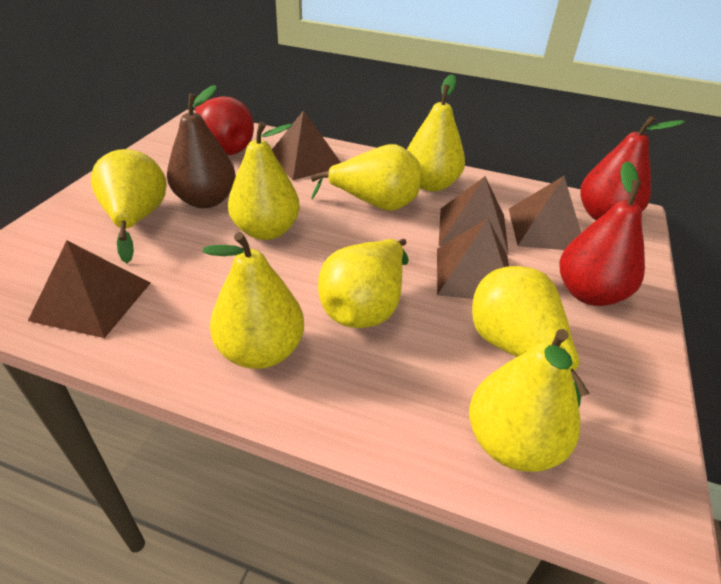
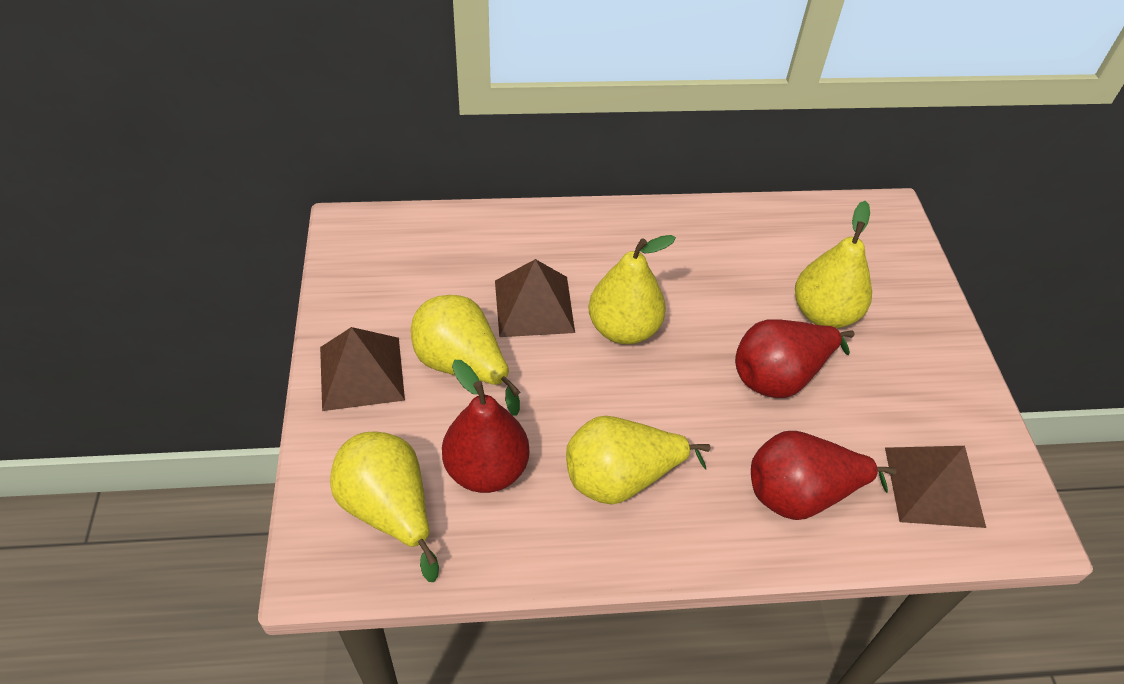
brown pear: 1 -> 0
brown pyramid: 5 -> 3
yellow pear: 8 -> 5

